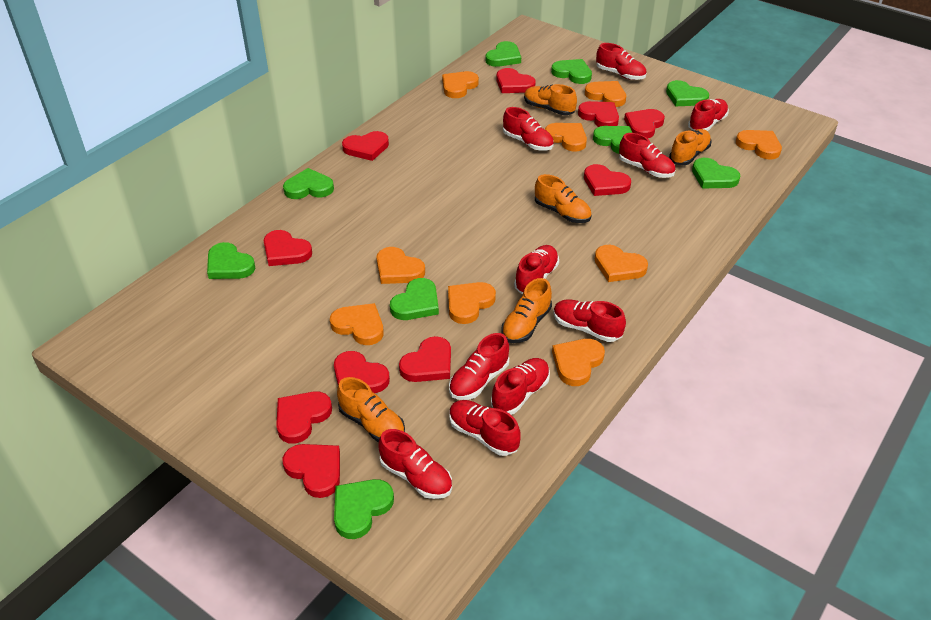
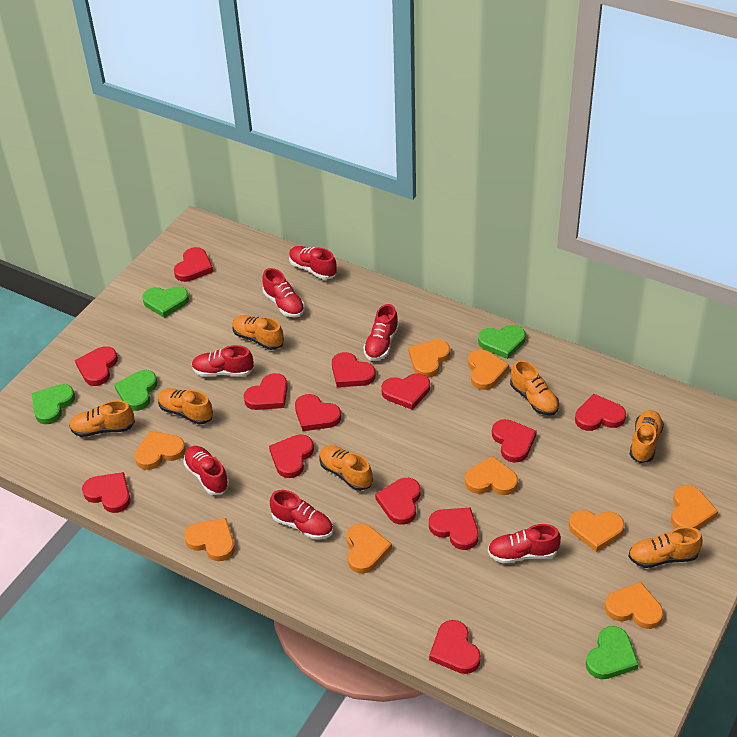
green heart: 9 -> 5
orange shoe: 5 -> 7
red heart: 10 -> 13
red shoe: 10 -> 7

